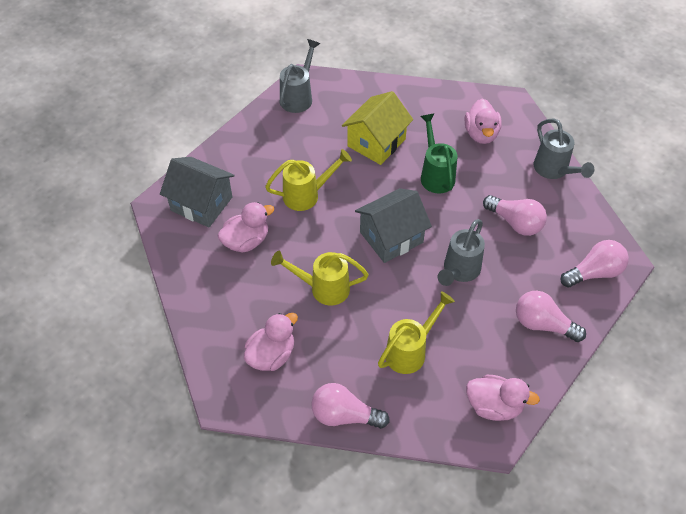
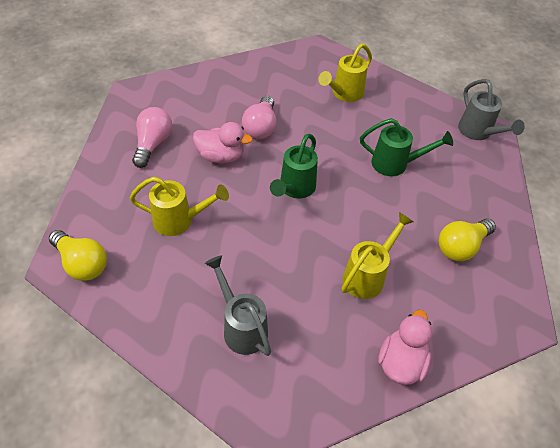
green watering can: 1 -> 2
grey house: 2 -> 0
grey watering can: 3 -> 2
pink duck: 4 -> 2
pink light bulb: 4 -> 2
yellow house: 1 -> 0
yellow light bulb: 0 -> 2

